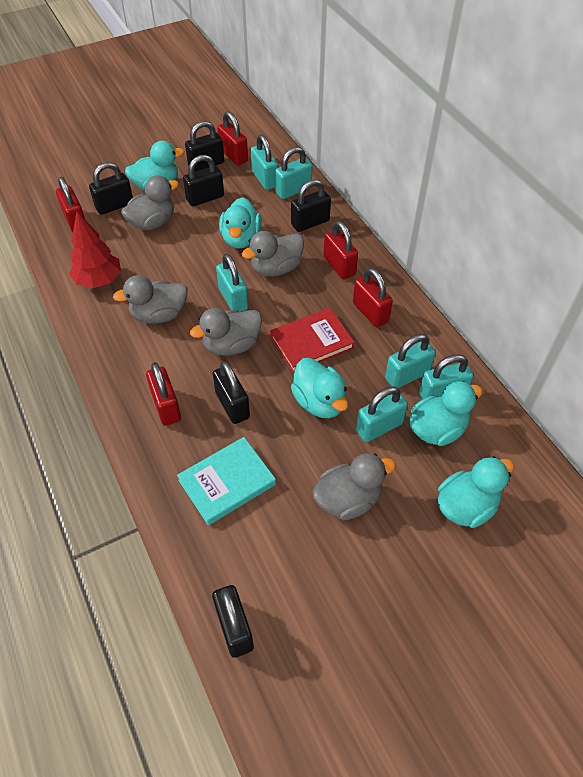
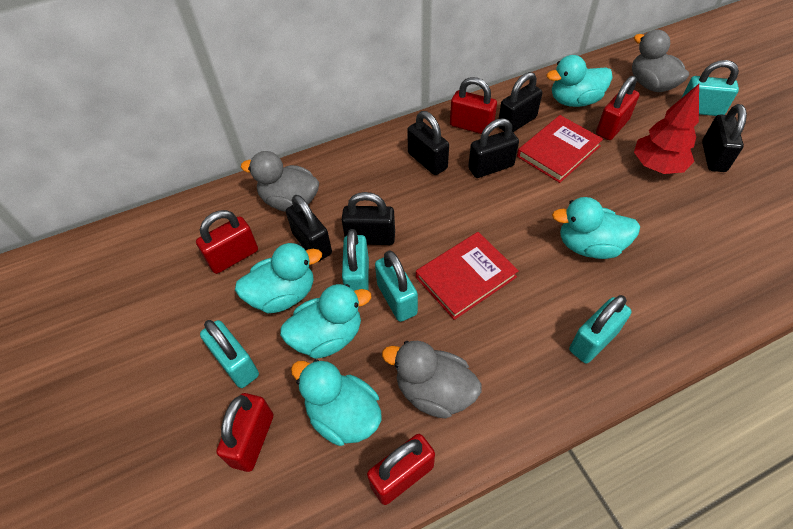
grey duck: 5 -> 3
red book: 1 -> 2
turquoise book: 1 -> 0
turquoise padlock: 6 -> 5

